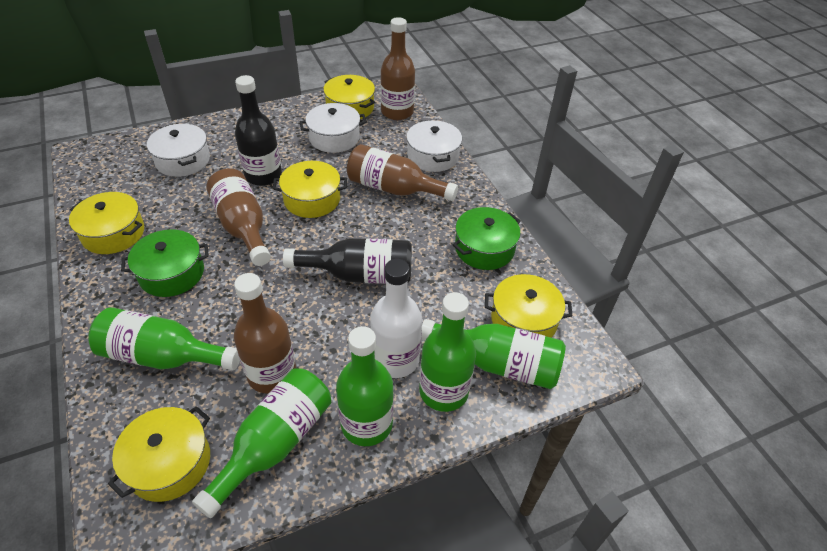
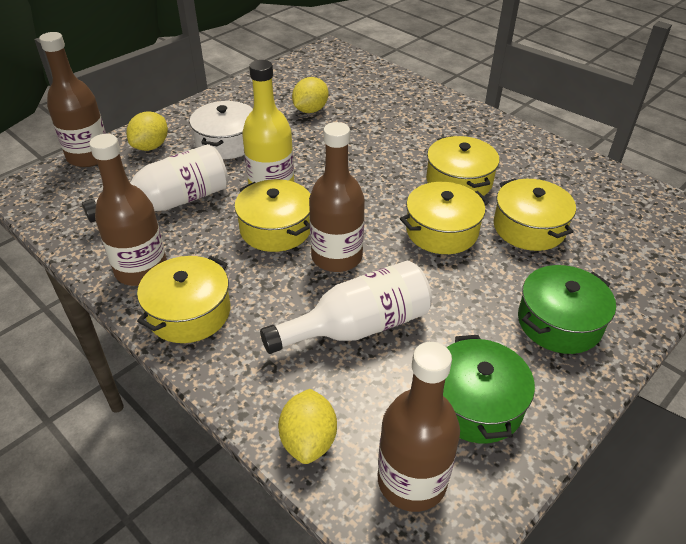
black bottle: 2 -> 0
green bottle: 5 -> 0
white bottle: 1 -> 2
white pot: 3 -> 1
yellow bottle: 0 -> 1
yellow lemon: 0 -> 3

